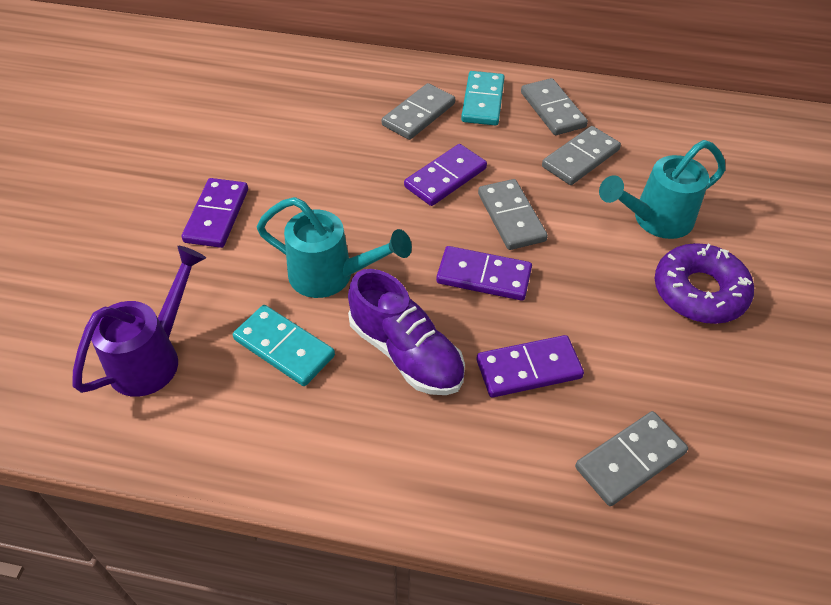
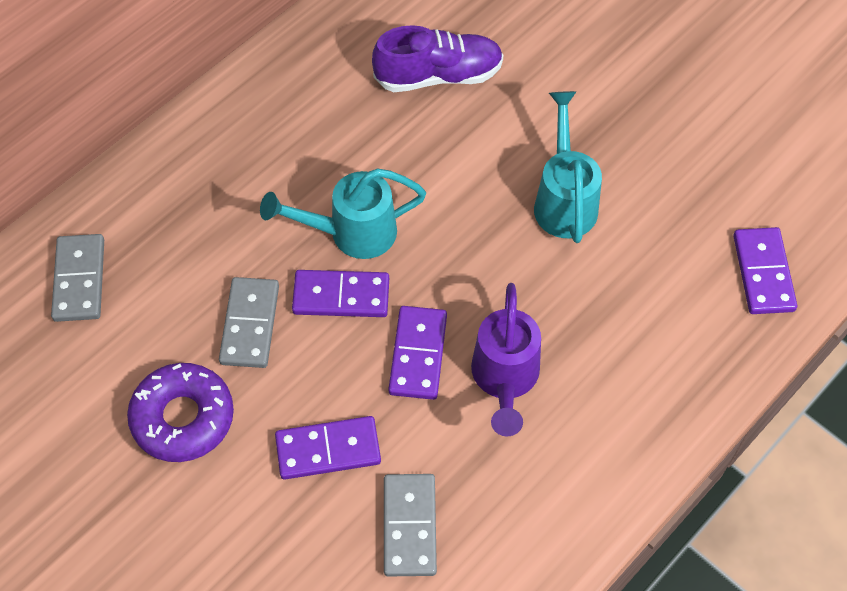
grey domino: 5 -> 3
turquoise domino: 2 -> 0

